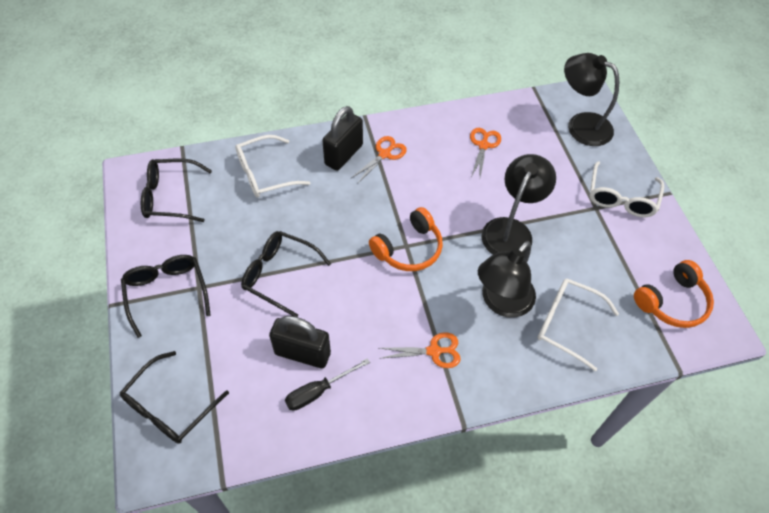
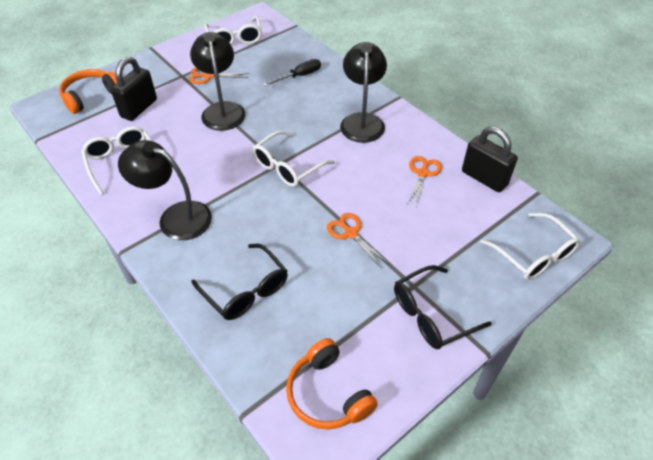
black glasses: 4 -> 2
white glasses: 3 -> 4

